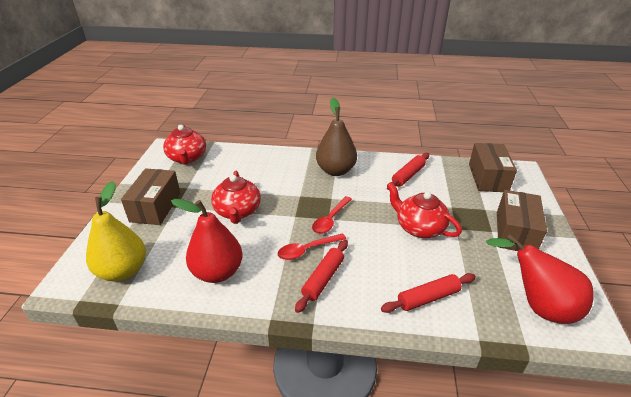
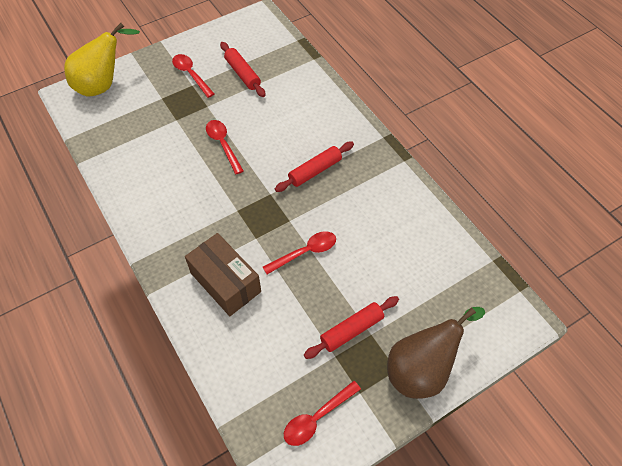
brown box: 3 -> 1
red pear: 2 -> 0
red spoon: 2 -> 4
red teapot: 3 -> 0

